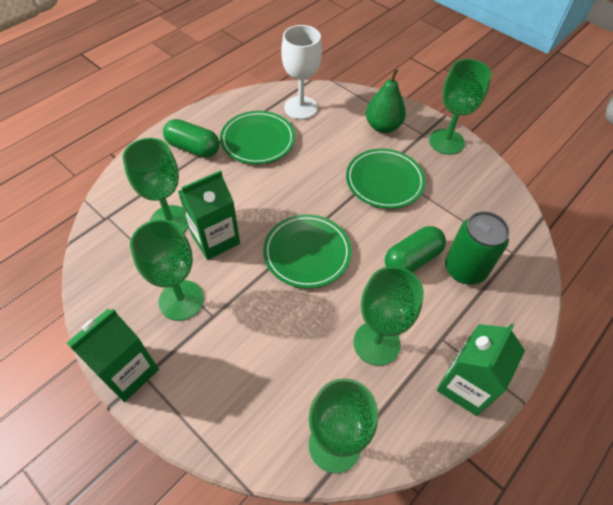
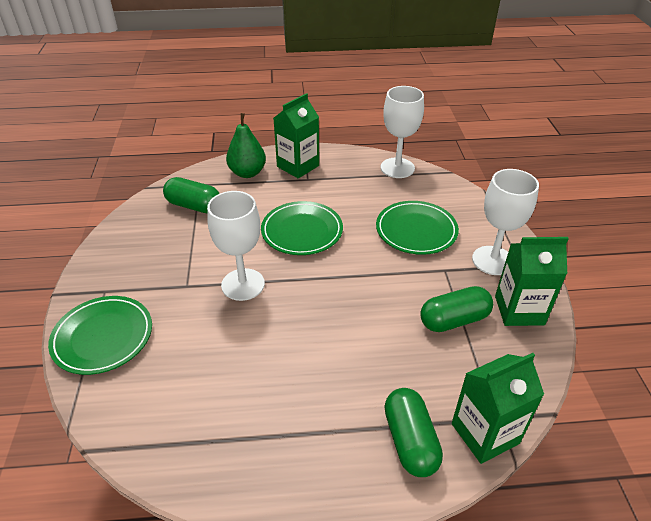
green can: 1 -> 0
green capsule: 2 -> 3
green goblet: 5 -> 0
white goblet: 1 -> 3

